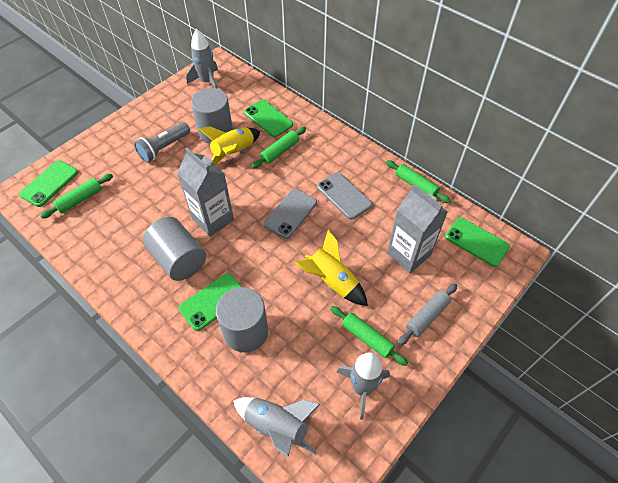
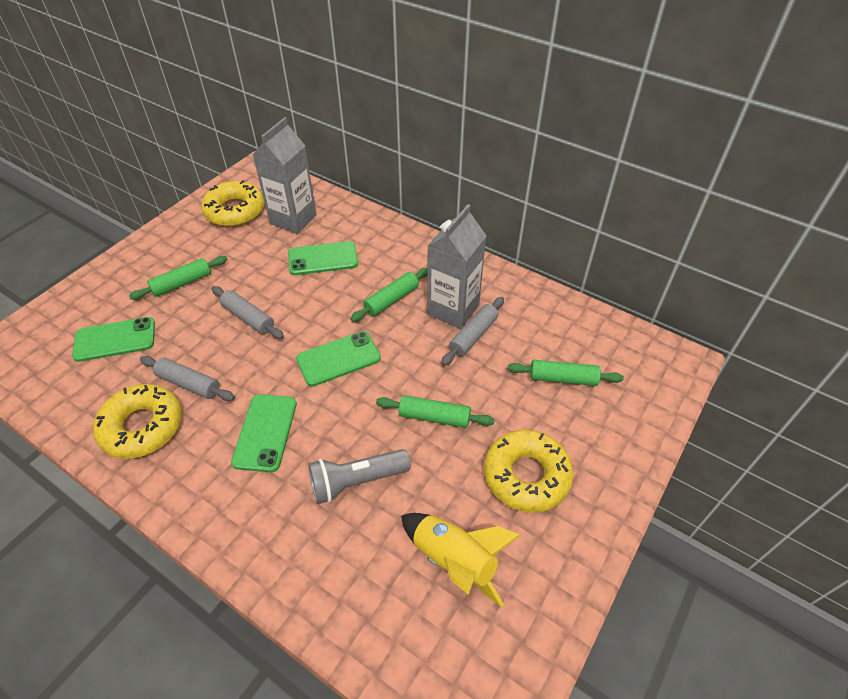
grey cylinder: 3 -> 0
grey phone: 2 -> 0
grey rocket: 3 -> 0
grey rolling pin: 1 -> 3
yellow donut: 0 -> 3
yellow rocket: 2 -> 1

